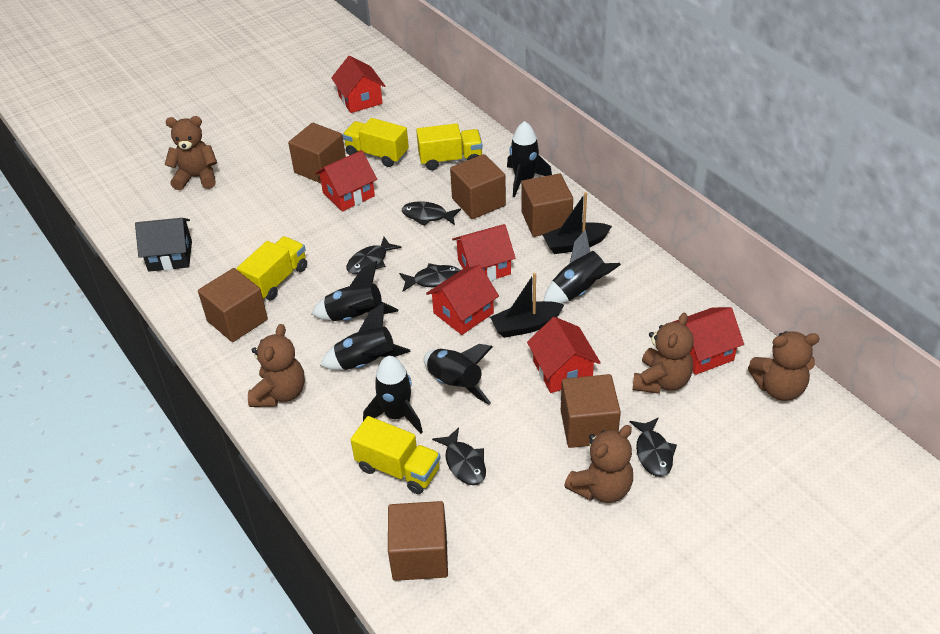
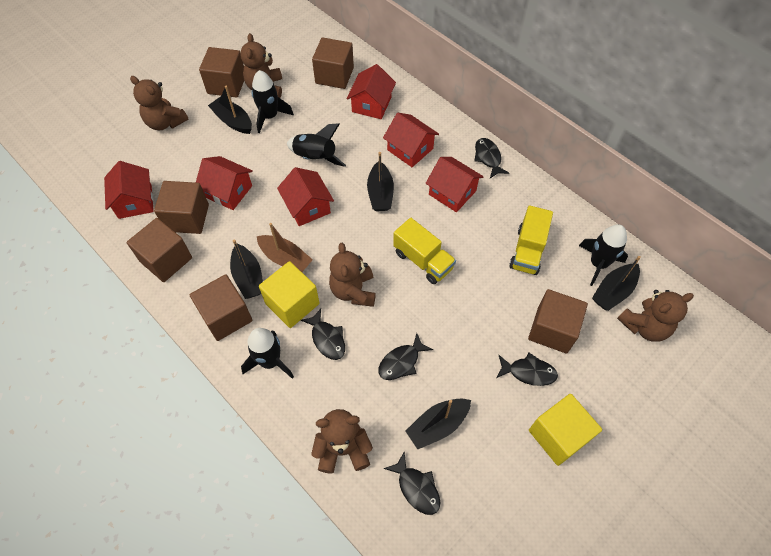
black boat: 2 -> 5
black house: 1 -> 0
black rocket: 6 -> 4
brown boat: 0 -> 1
yellow cube: 0 -> 2
yellow truck: 4 -> 2

